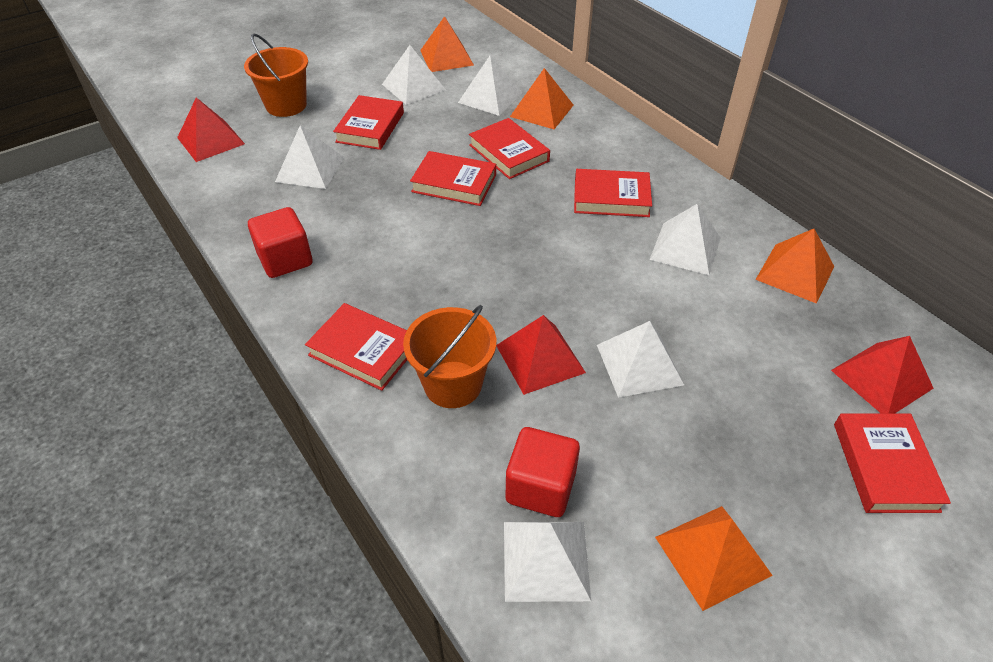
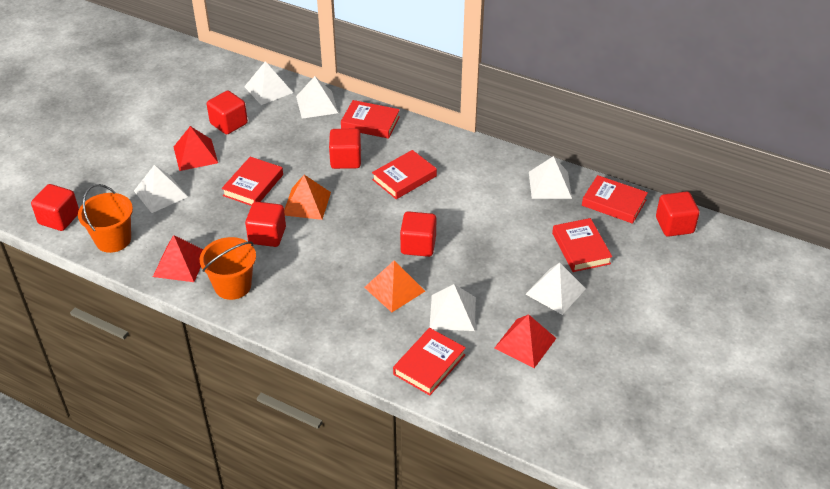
orange pyramid: 4 -> 2
red cube: 2 -> 6

